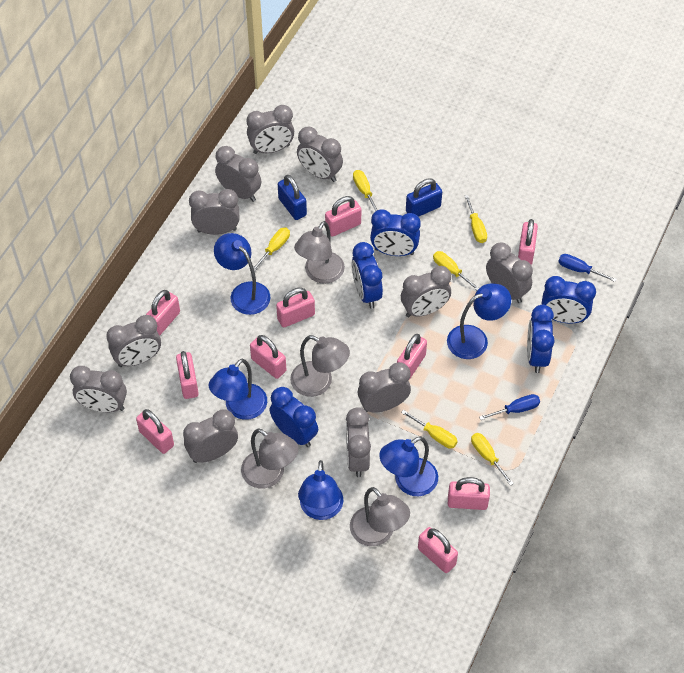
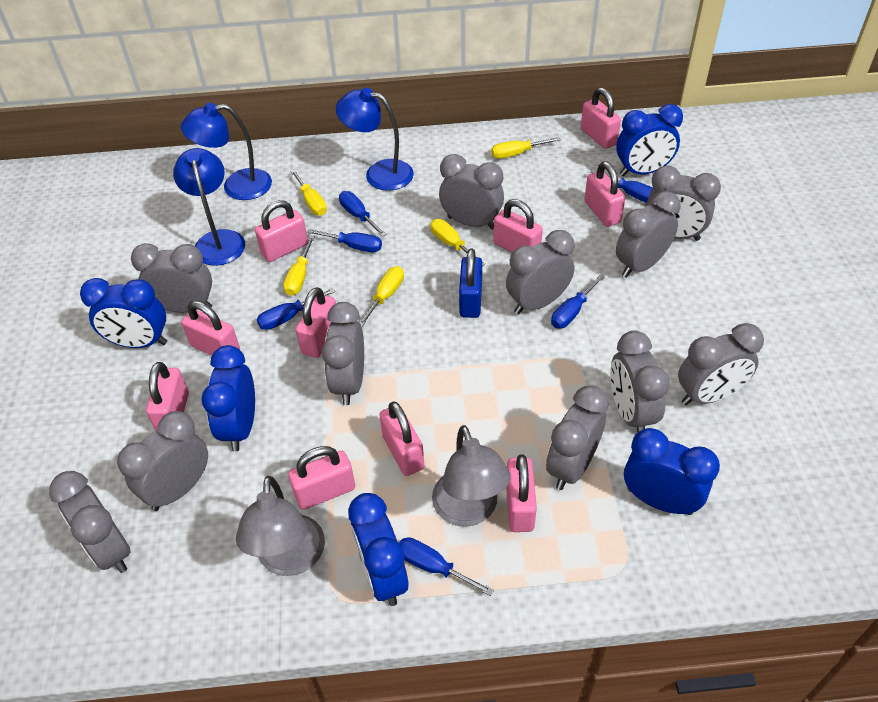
blue lamp: 5 -> 3
blue padlock: 2 -> 1
blue screwdriver: 2 -> 6
grey lamp: 4 -> 2
yellow screwdriver: 6 -> 5

